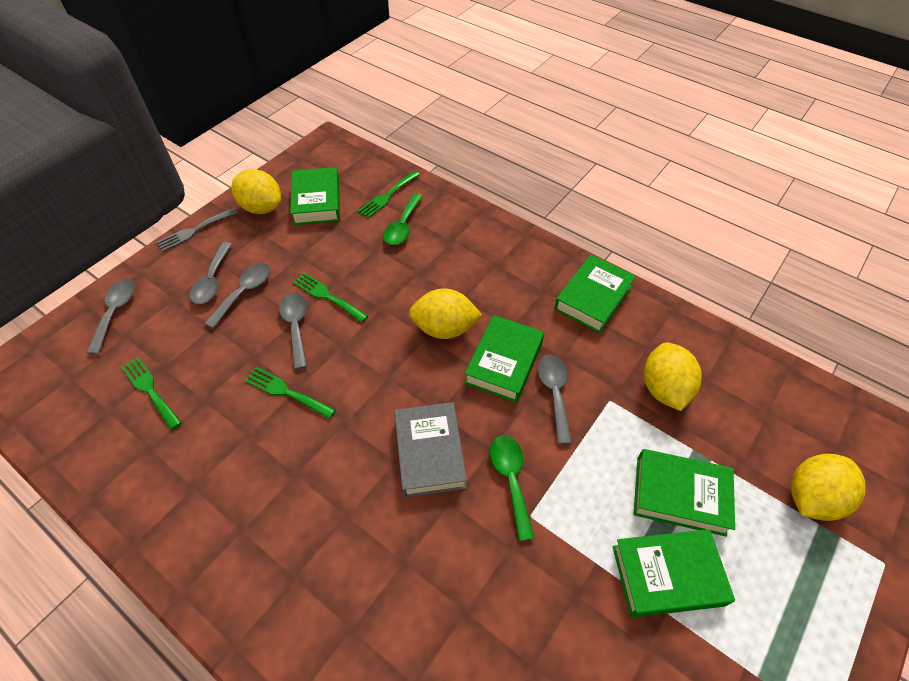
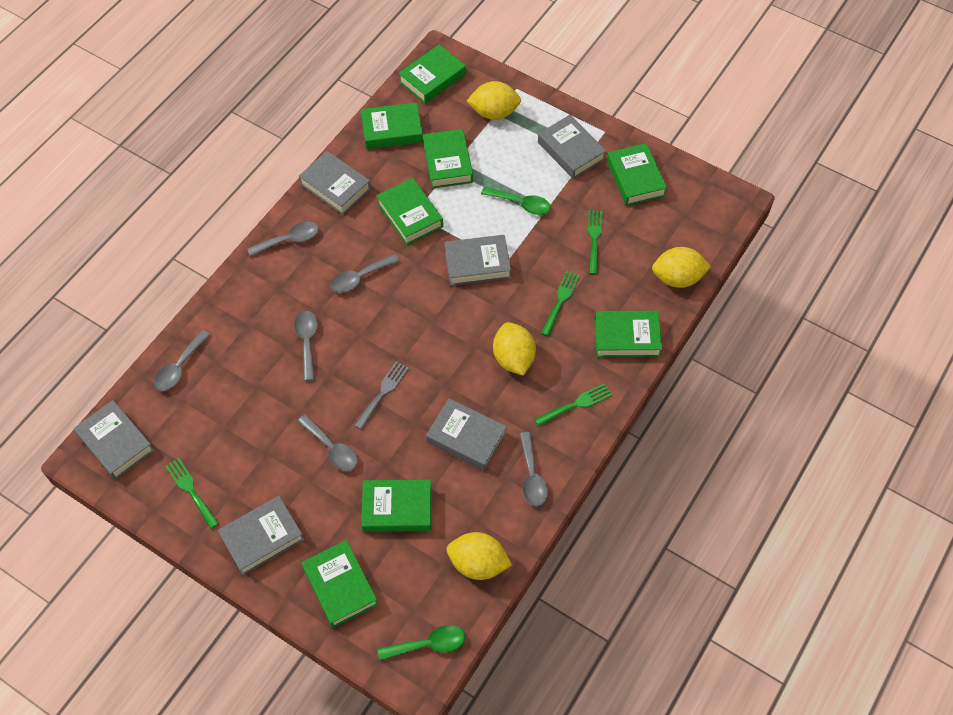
green book: 5 -> 8
grey book: 1 -> 6
grey spoon: 5 -> 6

